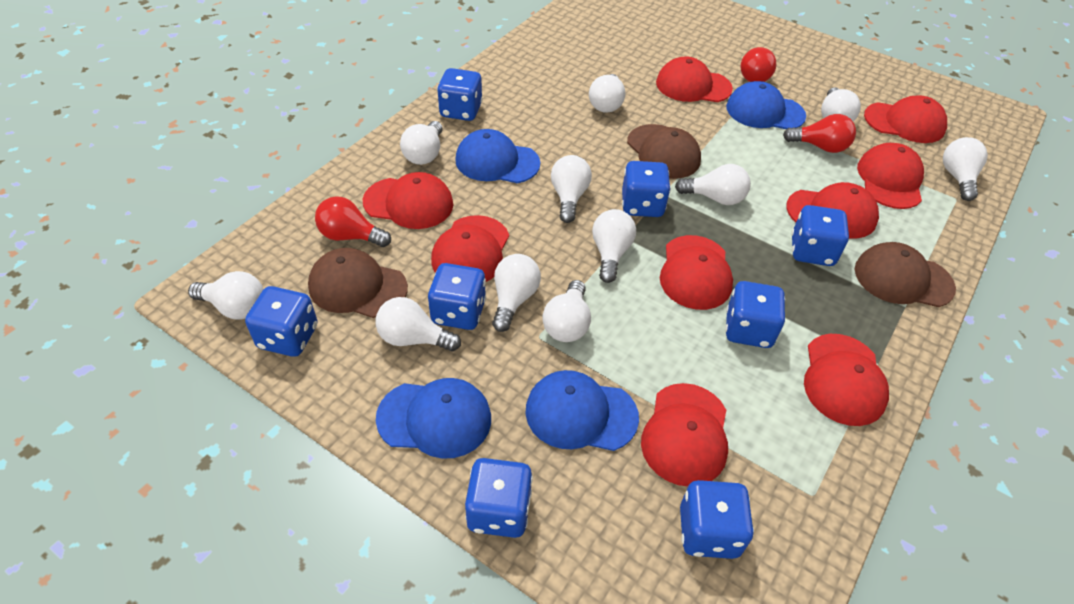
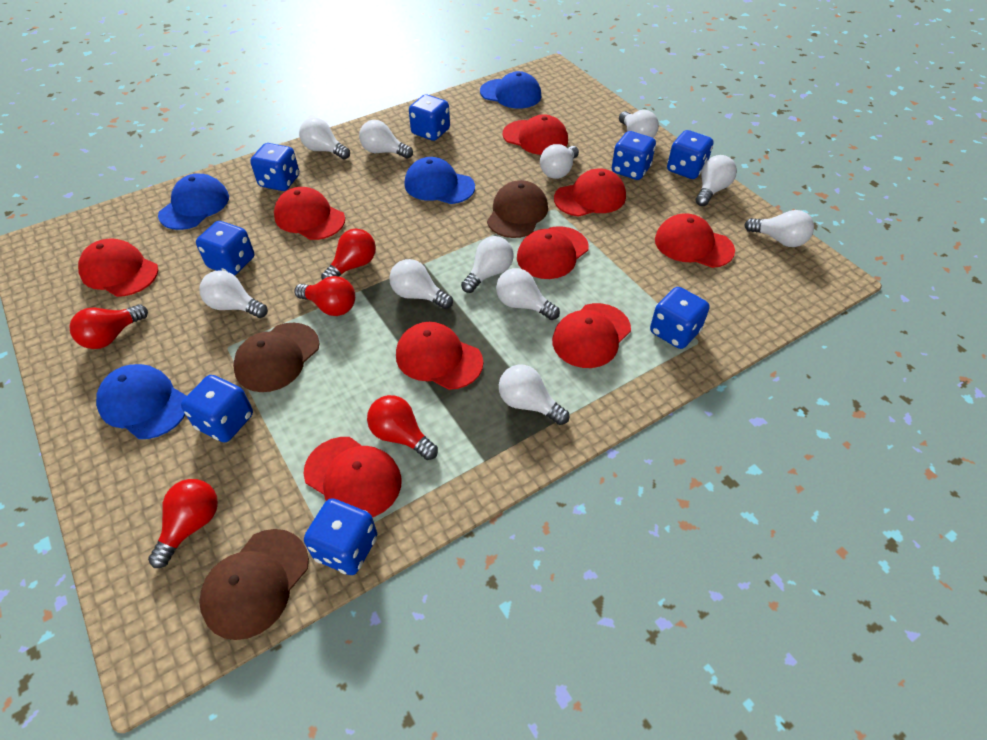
red light bulb: 3 -> 5

